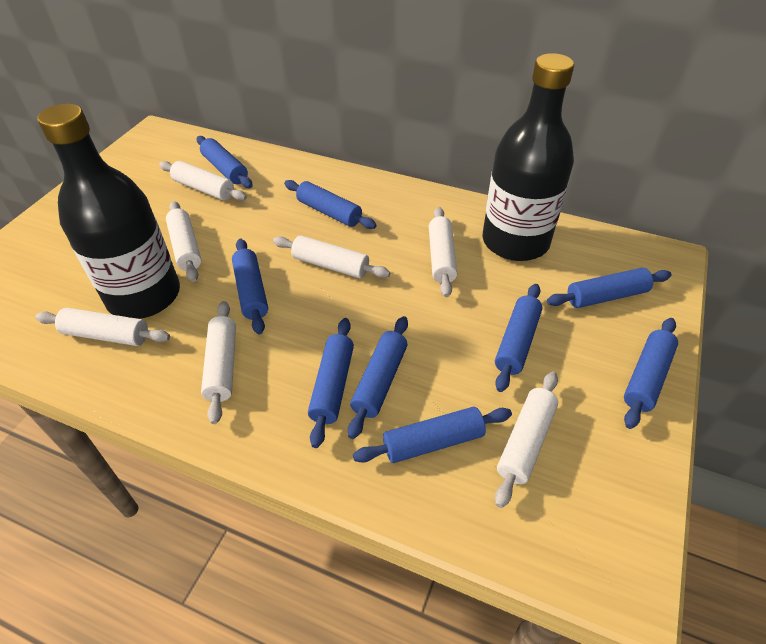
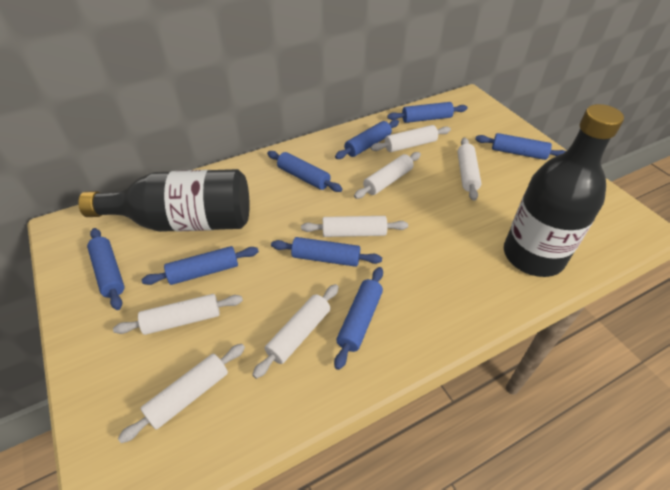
blue rolling pin: 9 -> 8

